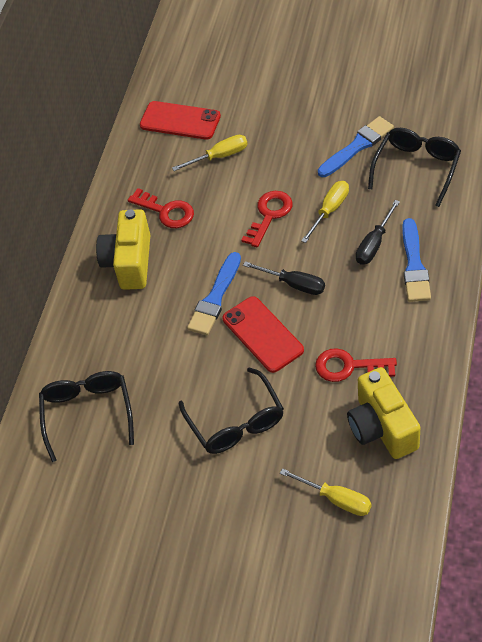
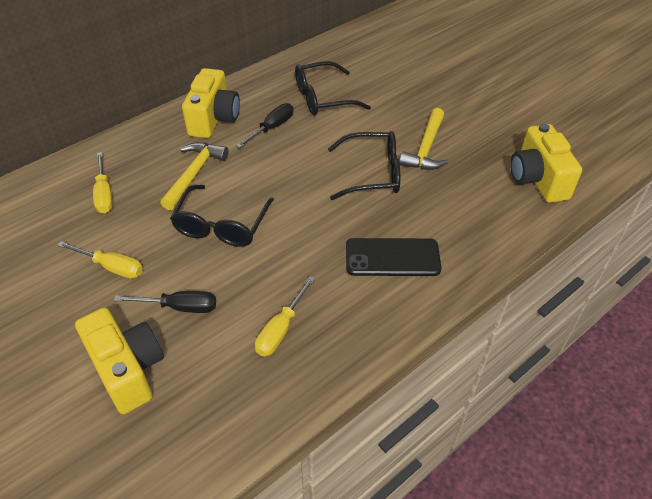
black phone: 0 -> 1
blue brush: 3 -> 0
red key: 3 -> 0
red phone: 2 -> 0
yellow camera: 2 -> 3
yellow hammer: 0 -> 2

